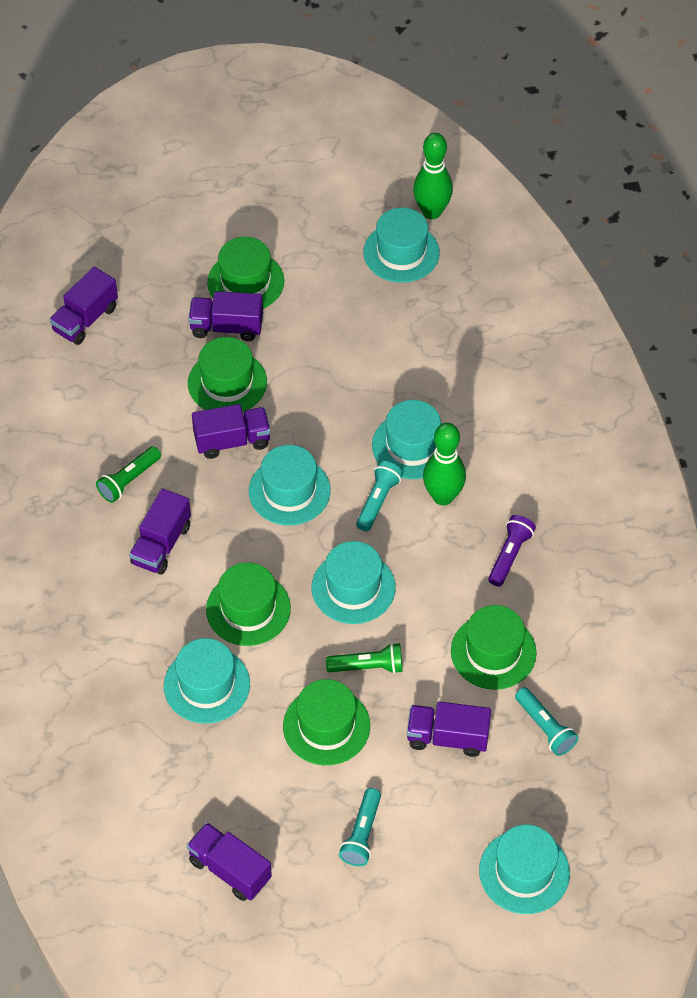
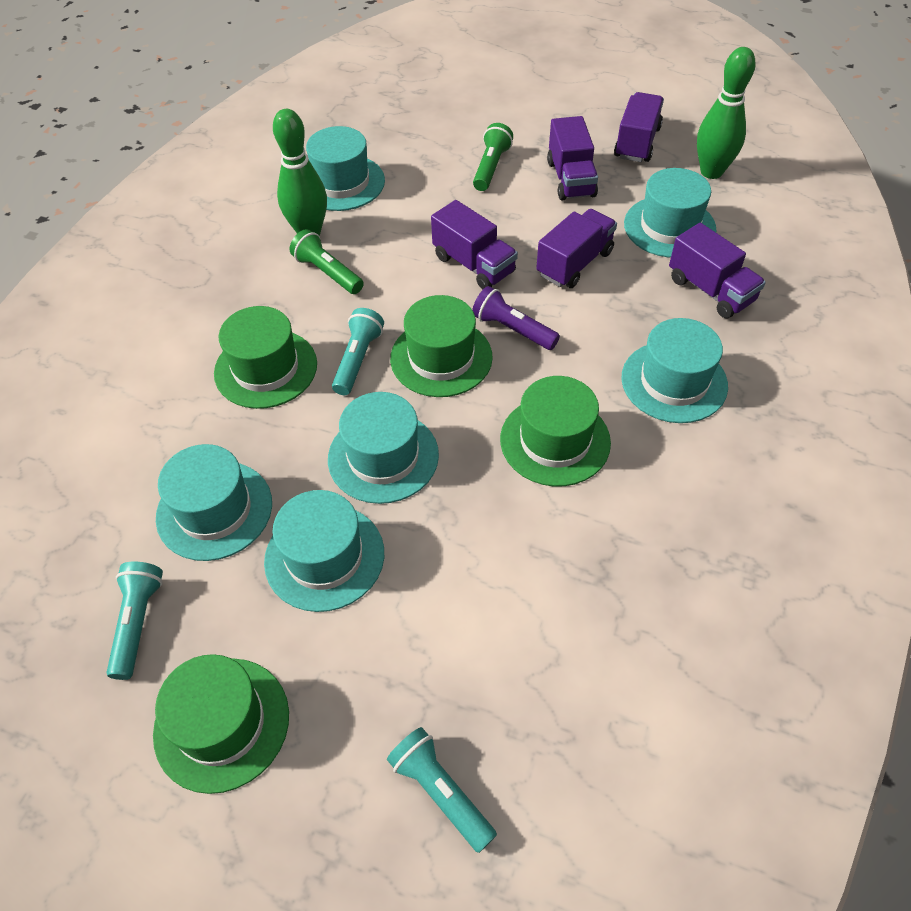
green hat: 5 -> 4
purple truck: 6 -> 5

